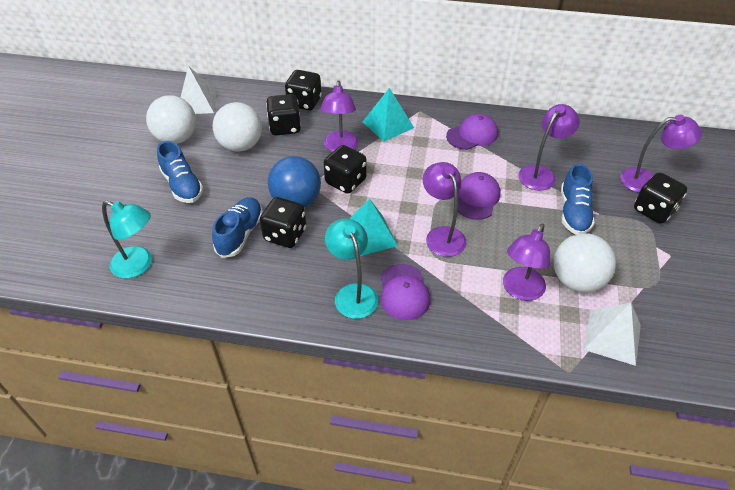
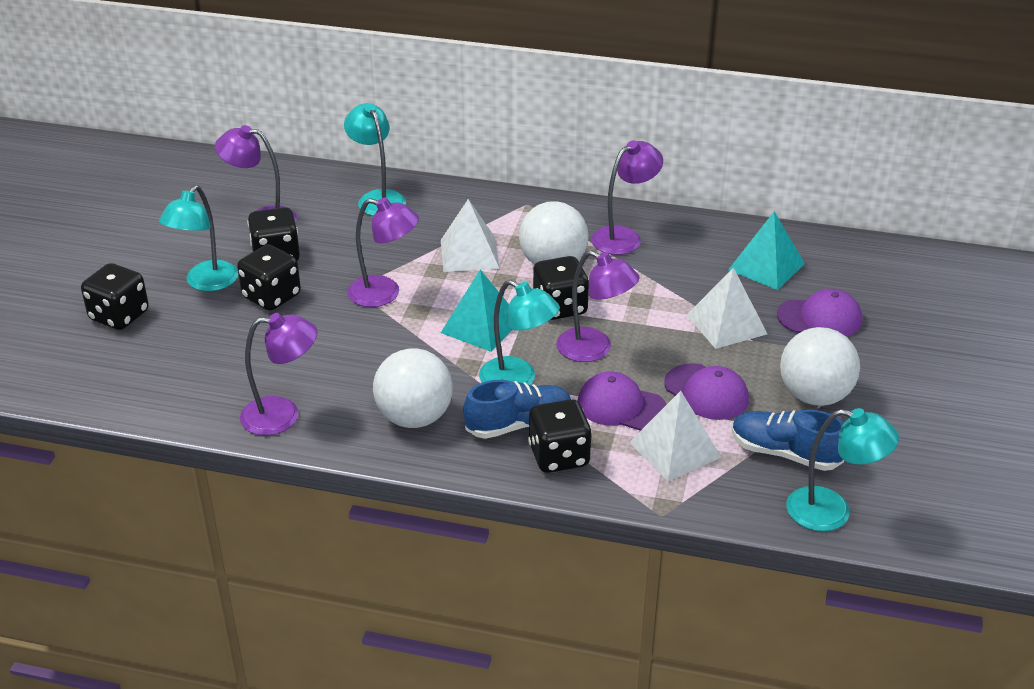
blue ball: 1 -> 0
blue shoe: 3 -> 2
turquoise lamp: 2 -> 4
white pyramid: 2 -> 3

